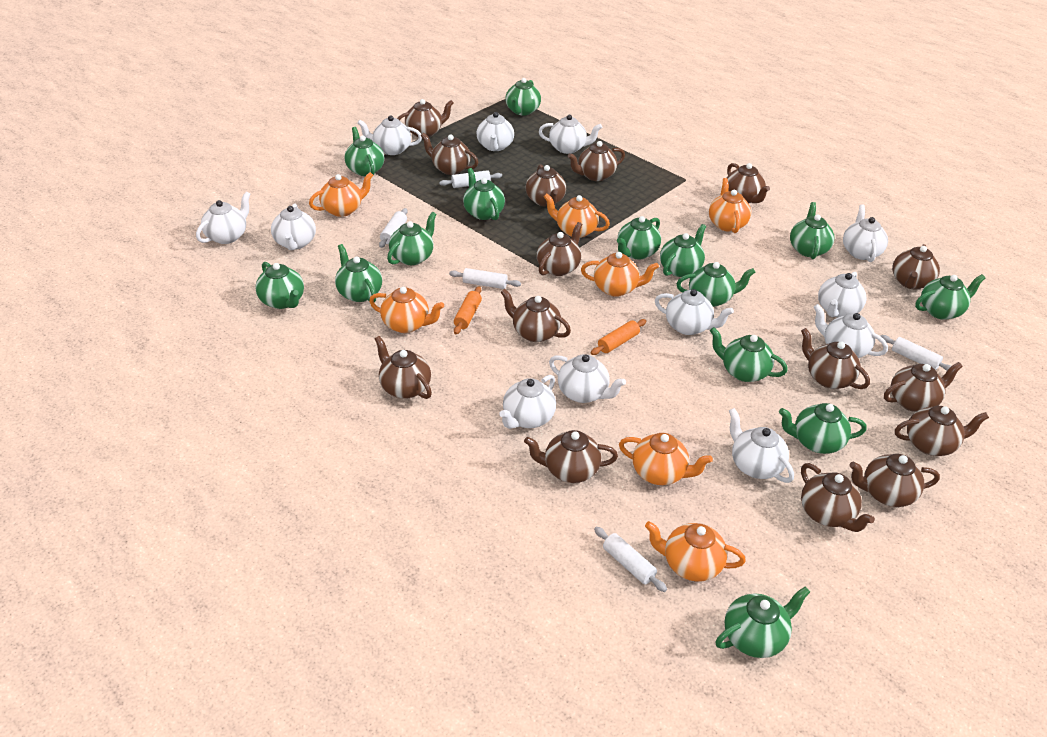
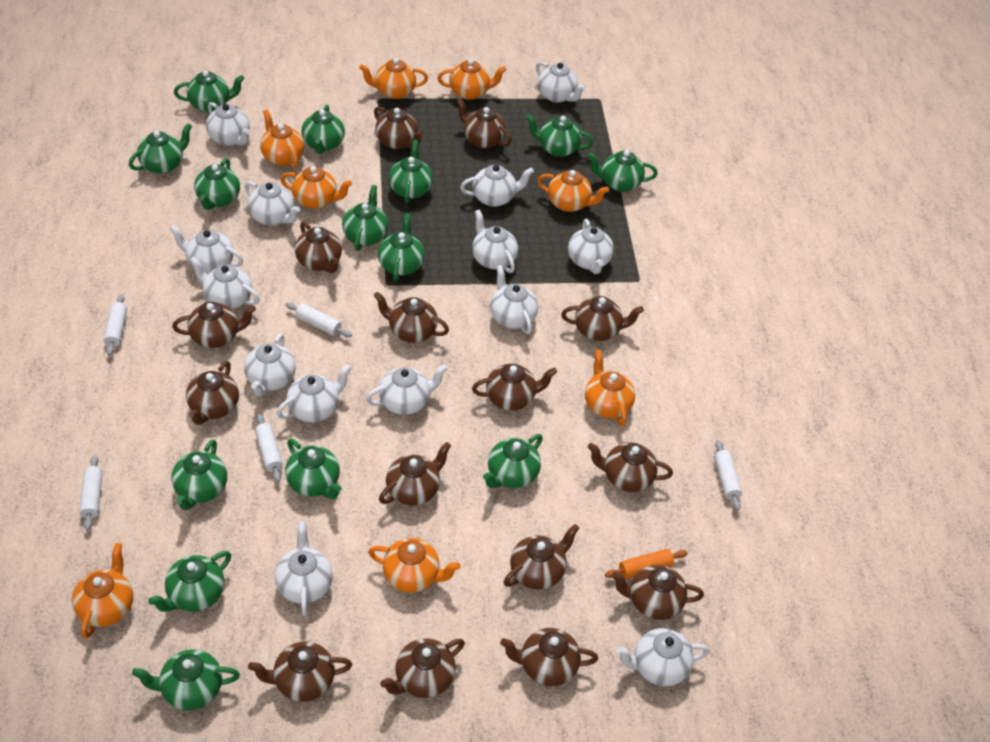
orange rolling pin: 2 -> 1
orange teapot: 7 -> 8
white teapot: 12 -> 14

